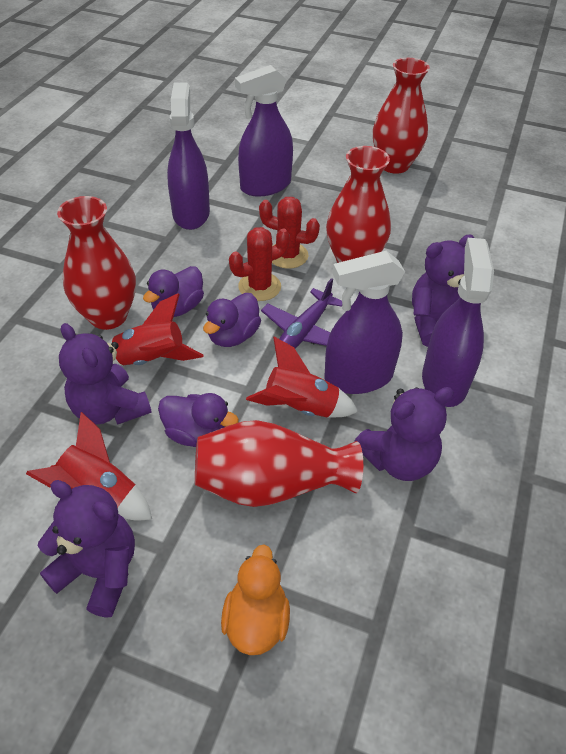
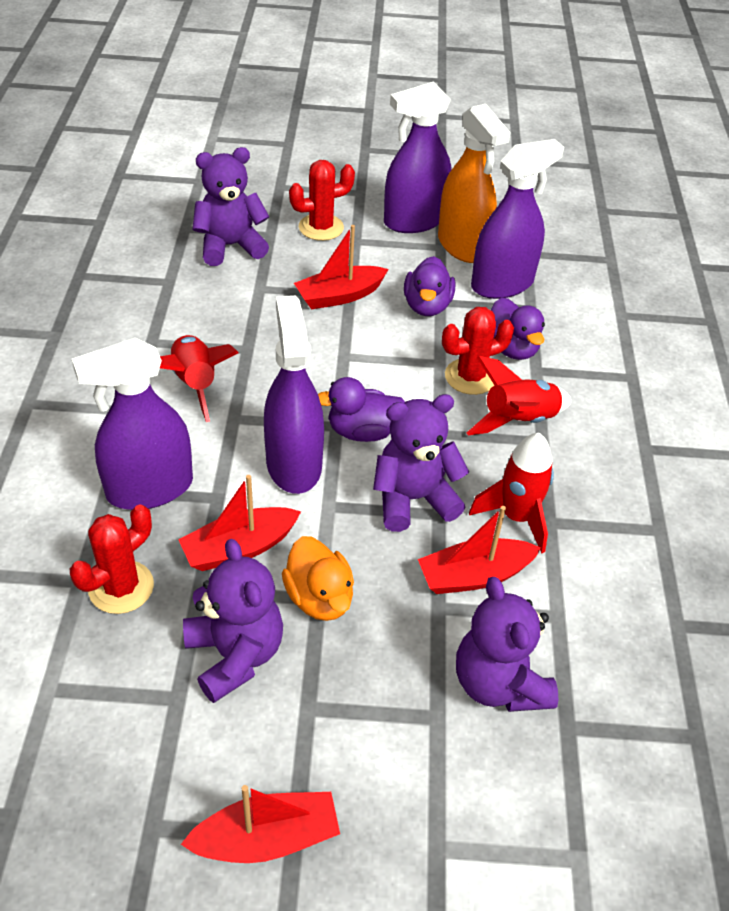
orange spray bottle: 0 -> 1
purple plane: 1 -> 0
red boat: 0 -> 4
red cactus: 2 -> 3
red vase: 4 -> 0

